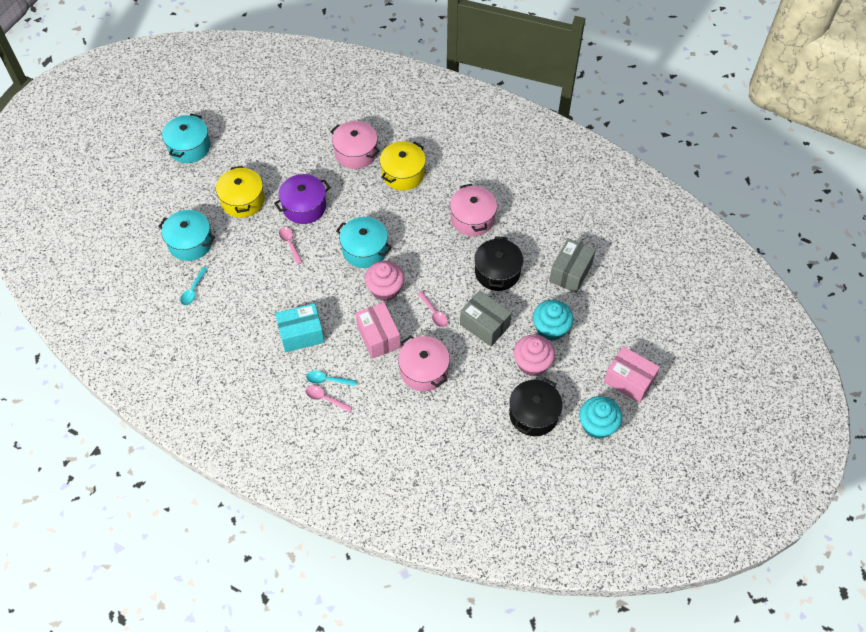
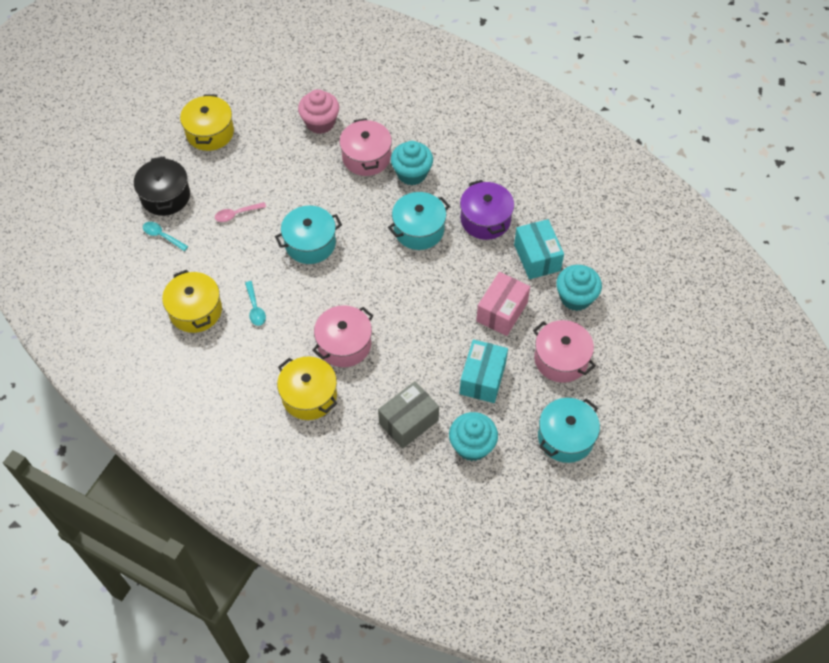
black pot: 2 -> 1
grey box: 2 -> 1
pink box: 2 -> 1
pink cupcake: 2 -> 1
pink spoon: 3 -> 1
turquoise box: 1 -> 2
turquoise cupcake: 2 -> 3
yellow pot: 2 -> 3

